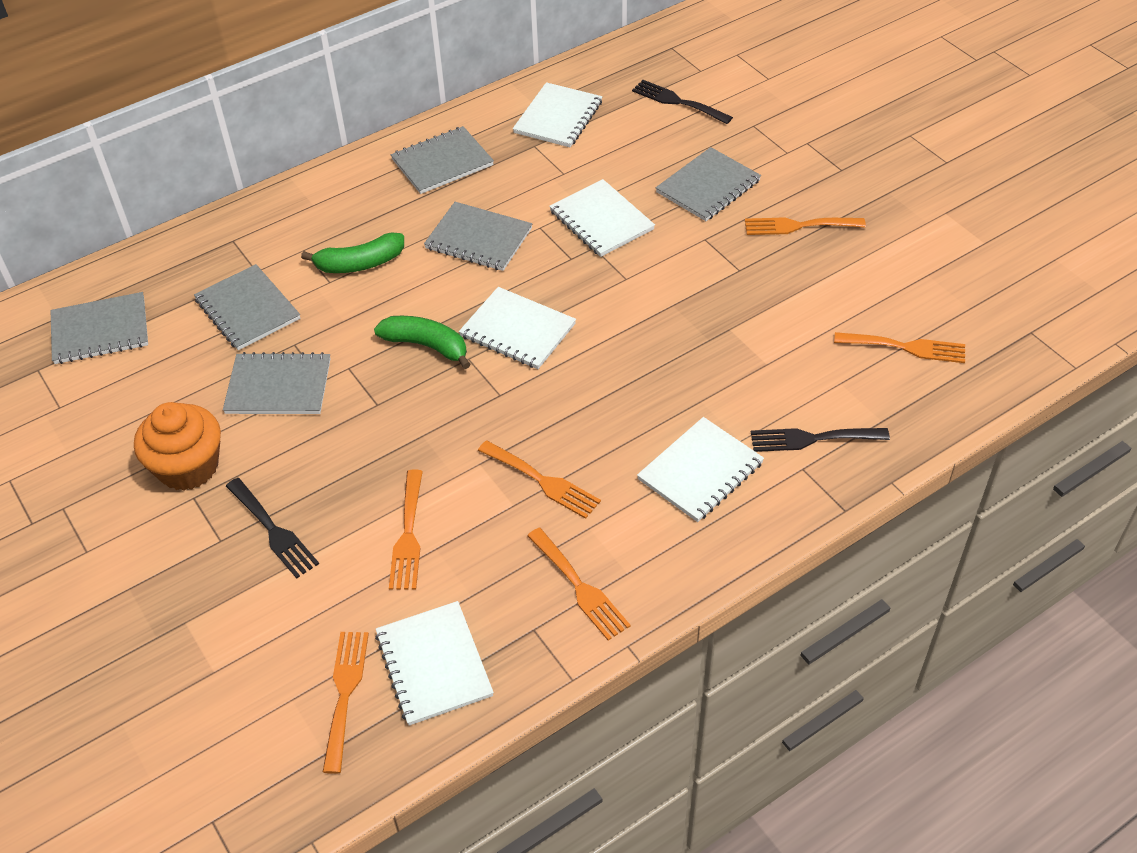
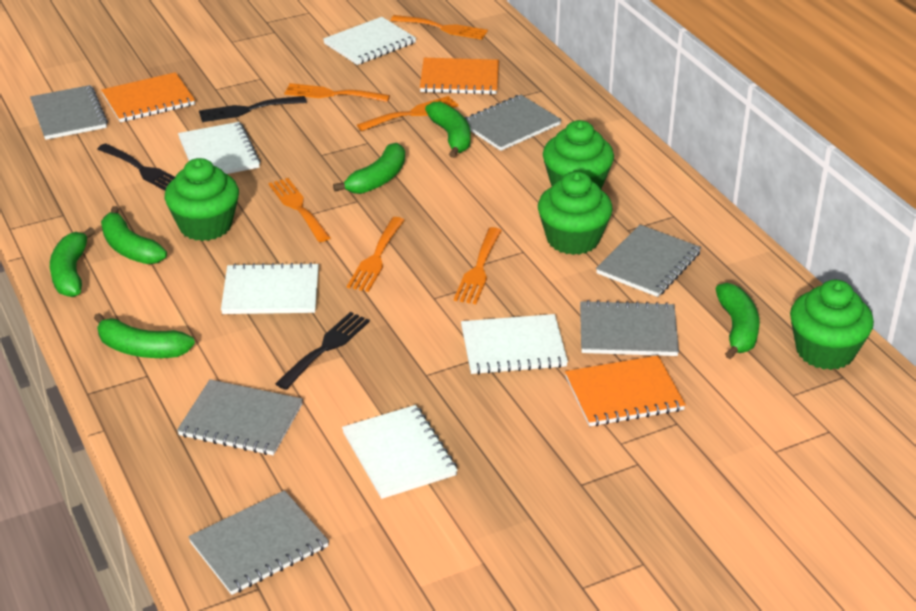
green banana: 2 -> 6
green cupcake: 0 -> 4
orange cupcake: 1 -> 0
orange notebook: 0 -> 3

